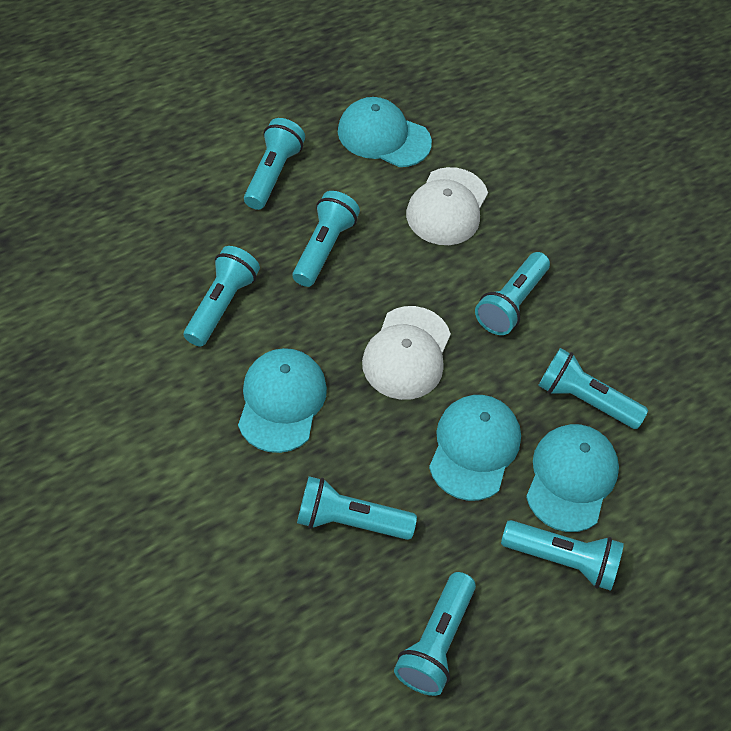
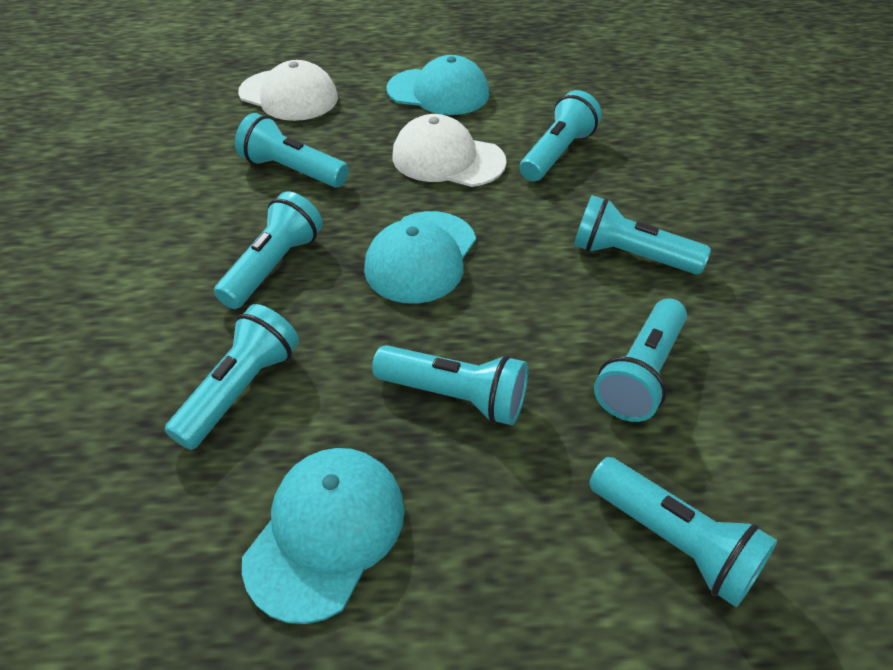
turquoise cap: 4 -> 3

